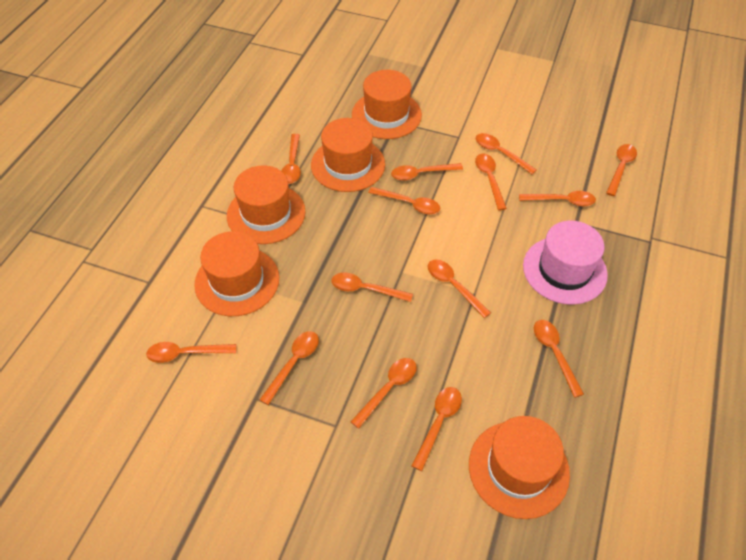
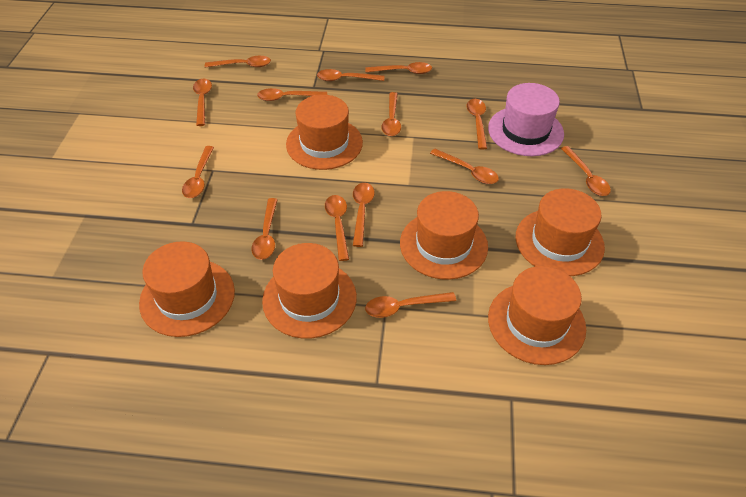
orange hat: 5 -> 6

